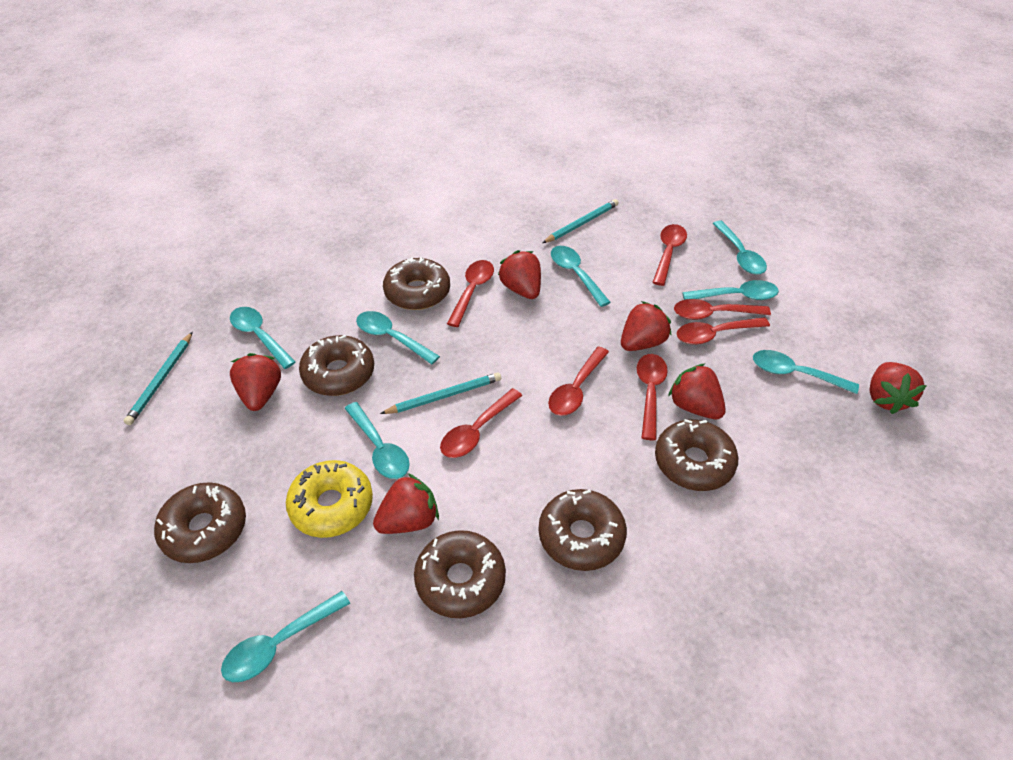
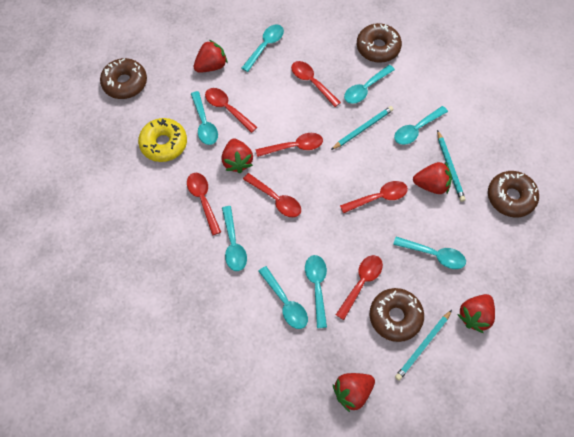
brown donut: 6 -> 4
red strawberry: 6 -> 5

